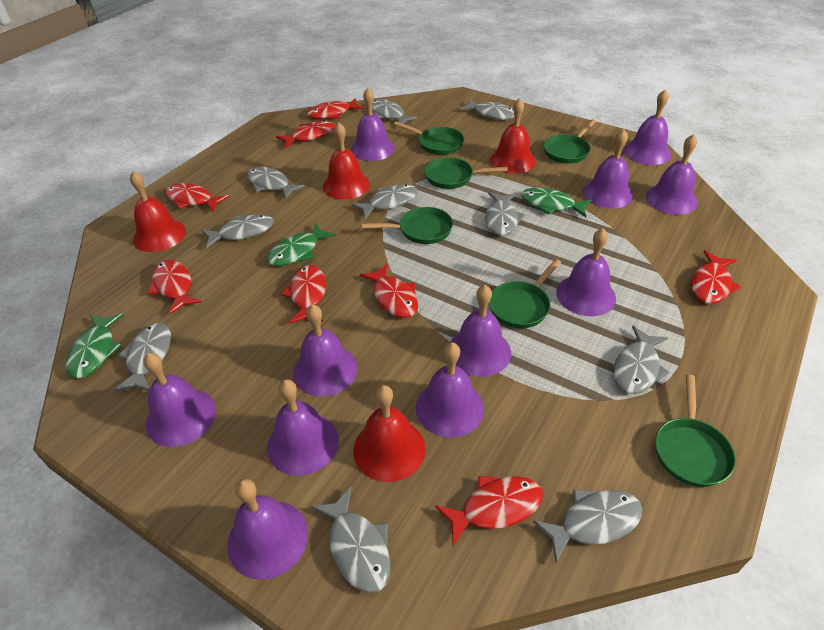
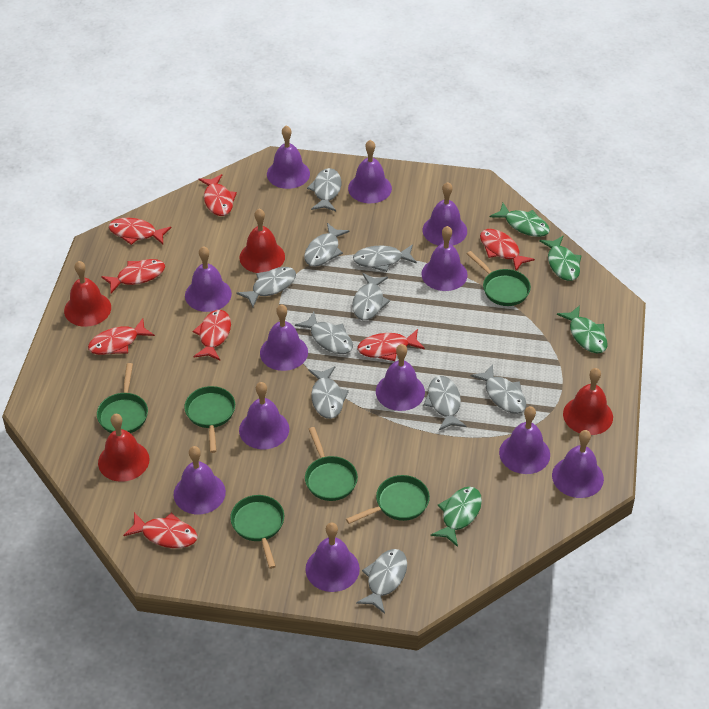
green fish: 3 -> 4
purple bell: 11 -> 12

